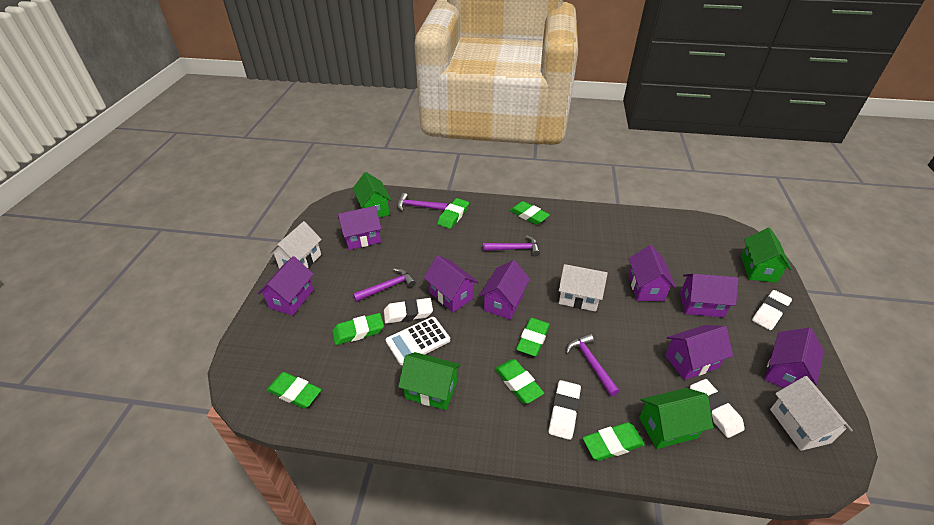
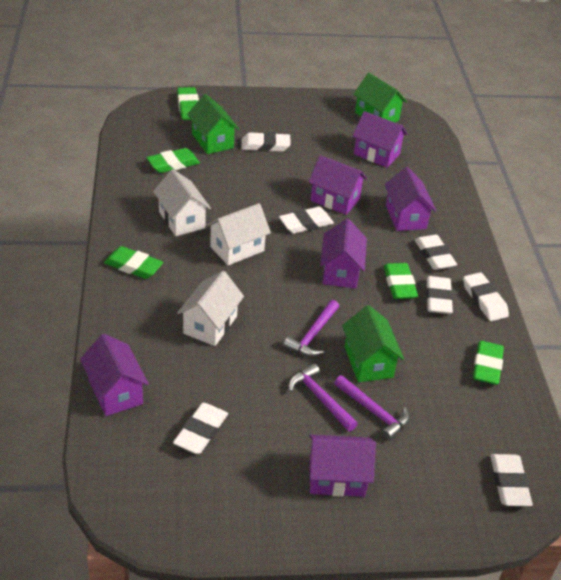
green eraser: 7 -> 5
green house: 4 -> 3
purple hammer: 4 -> 3
purple house: 8 -> 6
white calculator: 1 -> 0
white eraser: 4 -> 7

